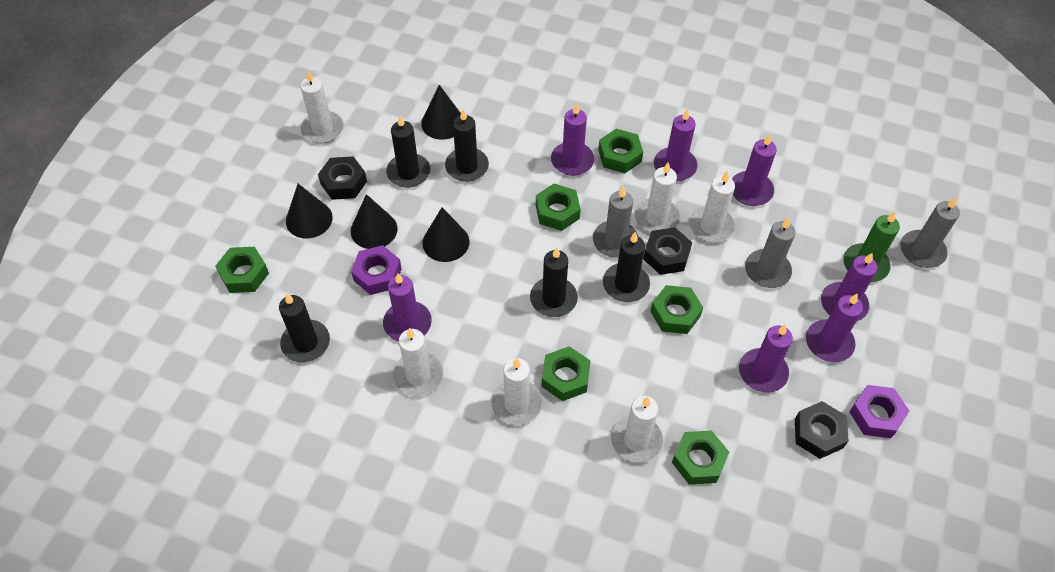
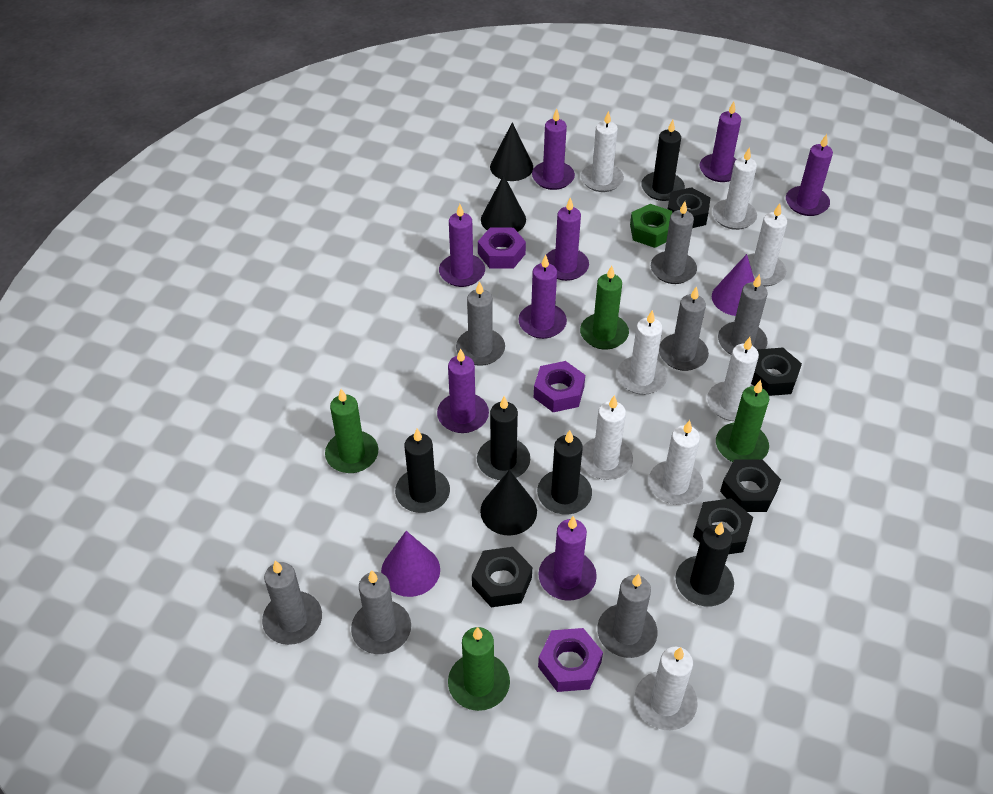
black cone: 4 -> 3
black nut: 3 -> 5
green candle: 1 -> 4
green nut: 6 -> 1
grey candle: 3 -> 7
purple candle: 7 -> 8
purple cone: 0 -> 2
purple nut: 2 -> 3
white candle: 6 -> 8

